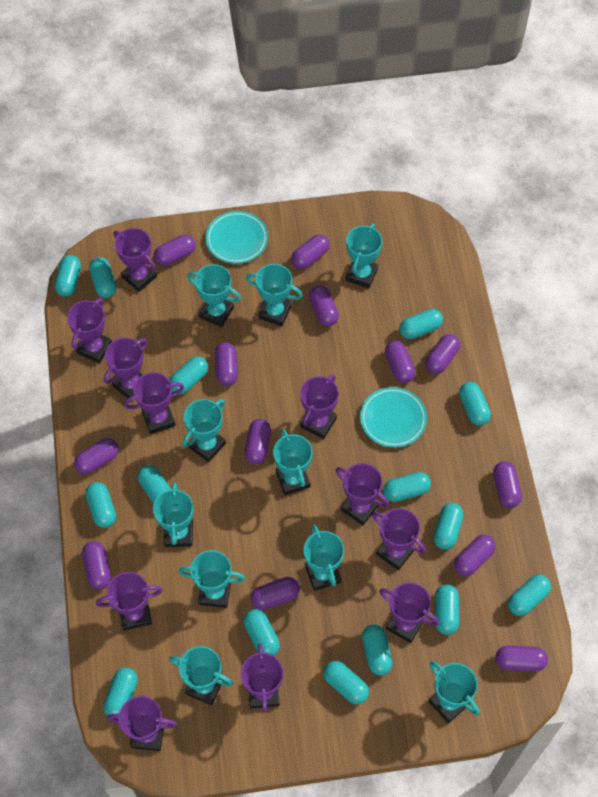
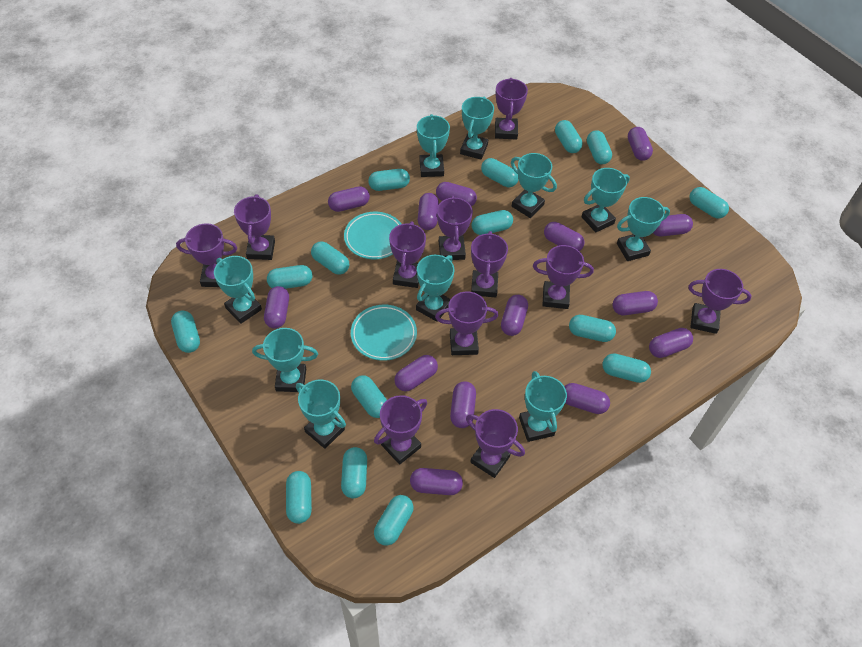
purple capsule: 13 -> 14

